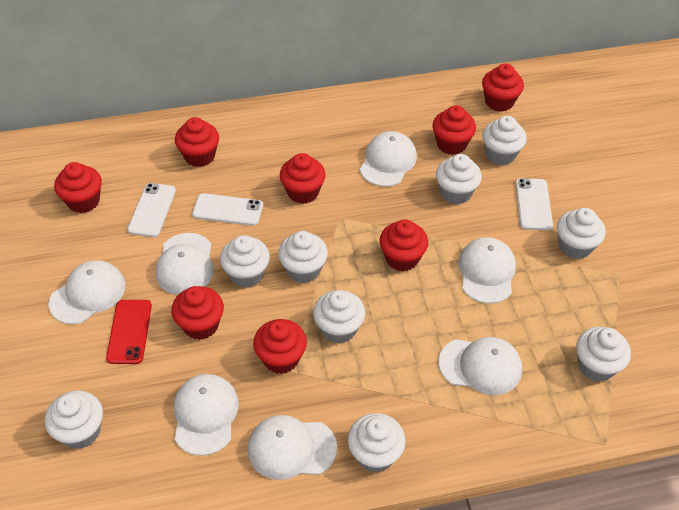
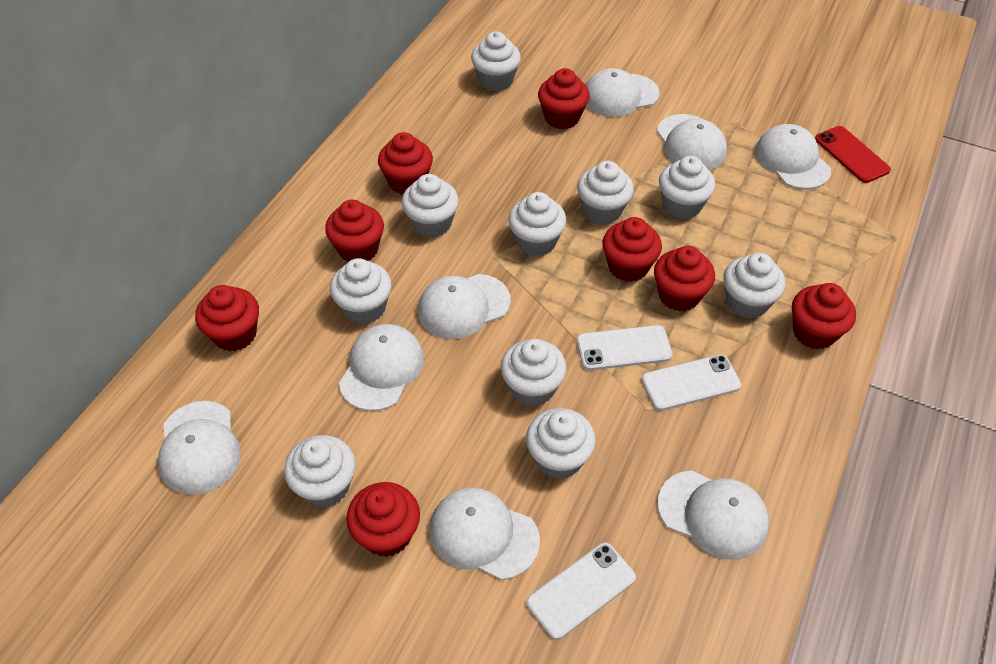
white cap: 7 -> 8
white cupcake: 9 -> 10

